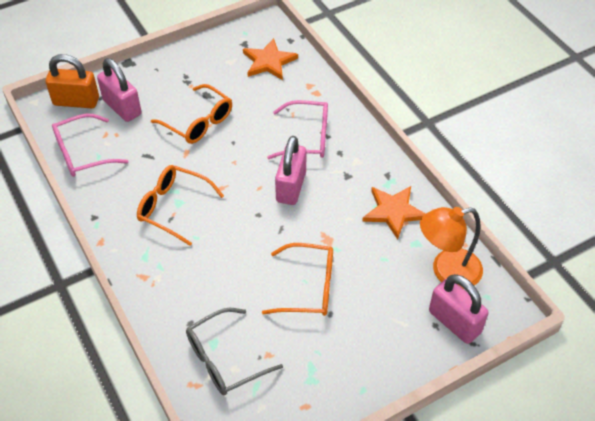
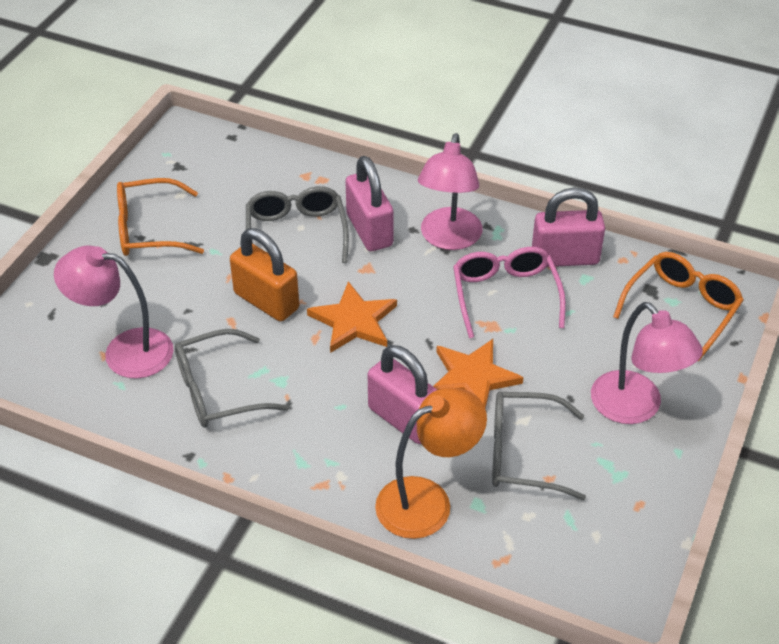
grey glasses: 1 -> 3
orange glasses: 3 -> 2
pink glasses: 2 -> 1
pink lamp: 0 -> 3

